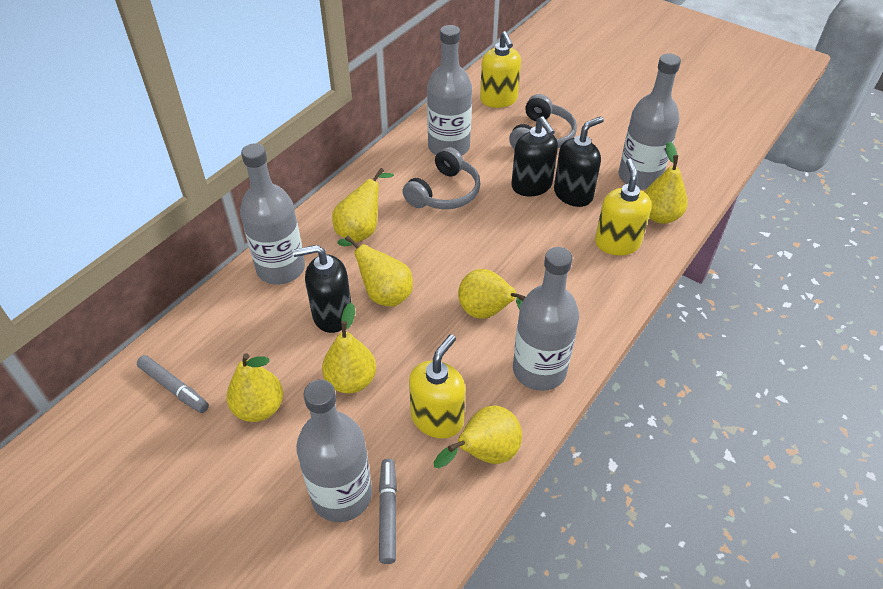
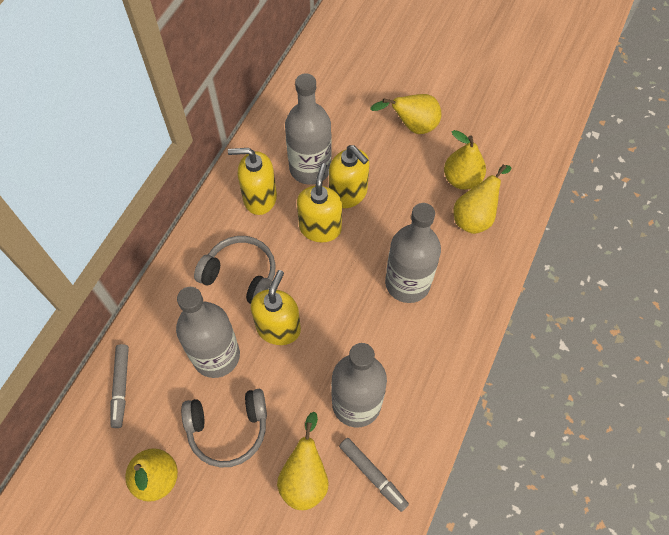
black soap dispenser: 3 -> 0
grey bottle: 5 -> 4
yellow pear: 7 -> 5
yellow soap dispenser: 3 -> 4

